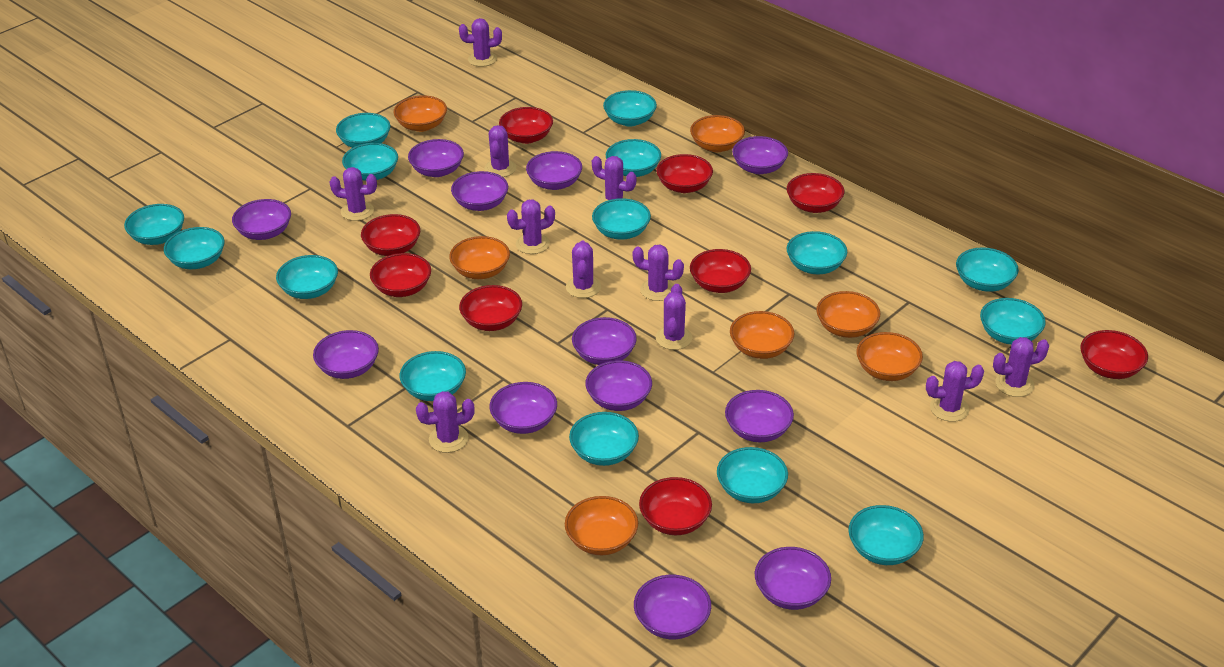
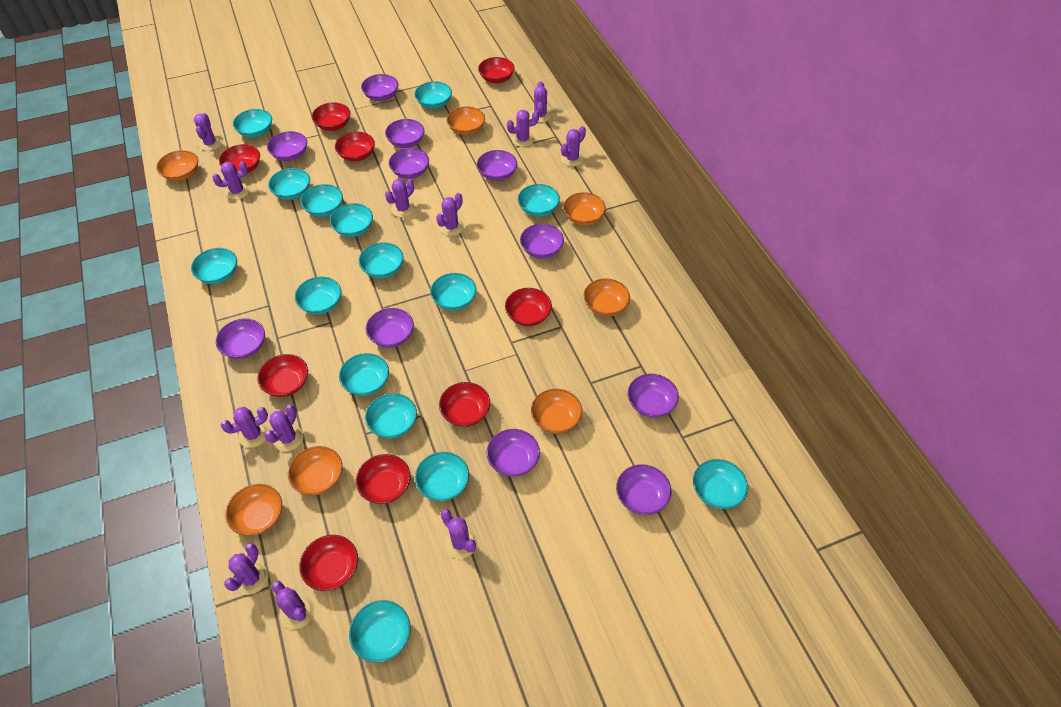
purple bowl: 12 -> 11
purple cactus: 11 -> 12

